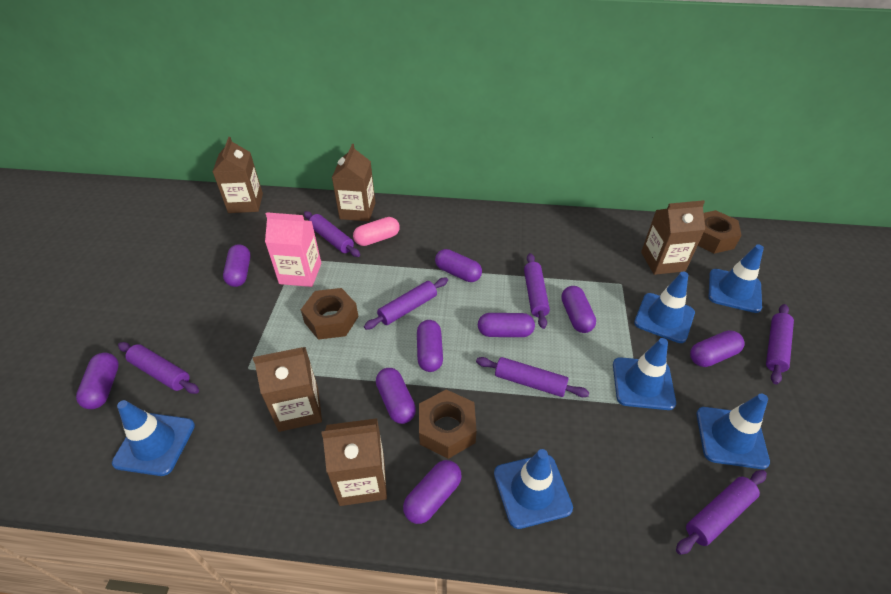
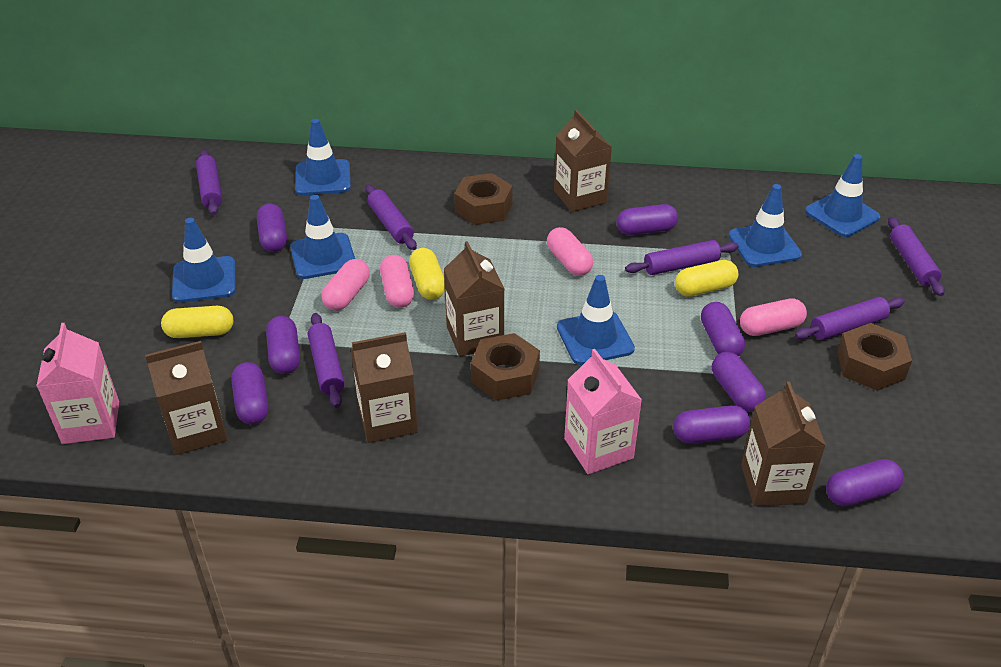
pink capsule: 1 -> 4
pink carton: 1 -> 2
purple capsule: 9 -> 8
purple rolling pin: 7 -> 6
yellow capsule: 0 -> 3

